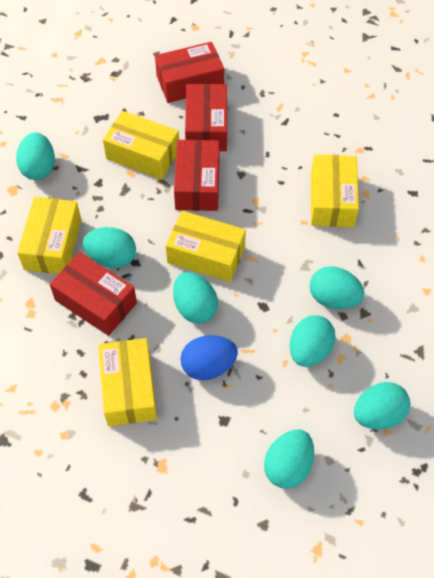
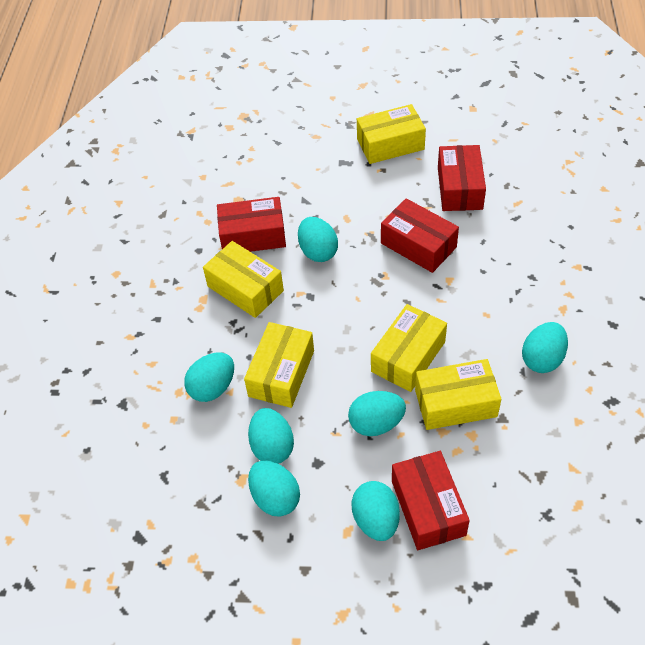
blue egg: 1 -> 0

